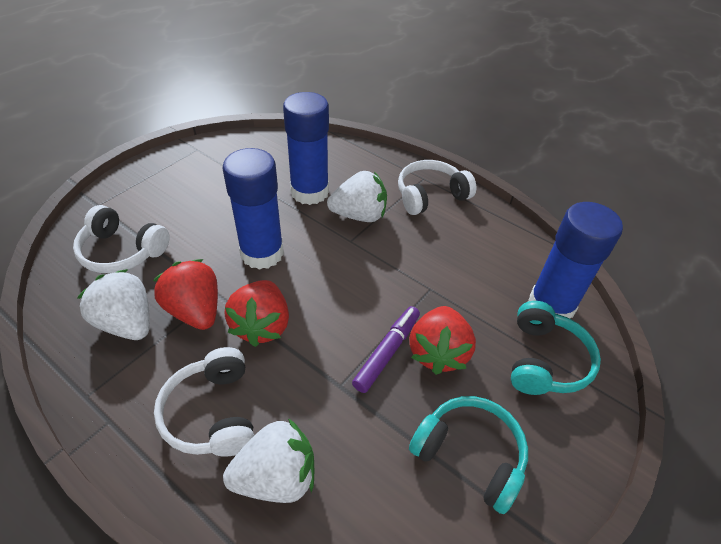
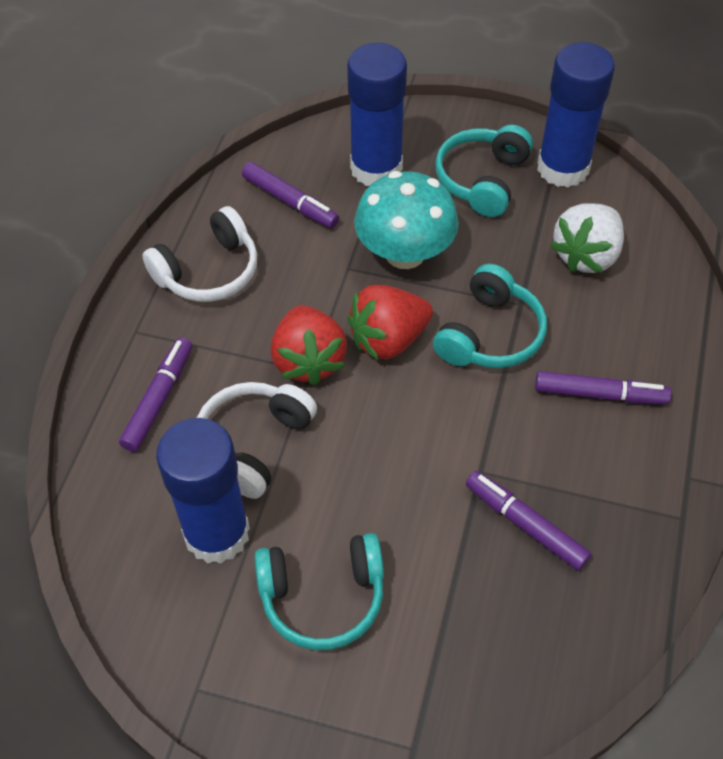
purple marker: 1 -> 4
red strawberry: 3 -> 2
turquoise headphones: 2 -> 3
turquoise mushroom: 0 -> 1
white headphones: 3 -> 2
white strawberry: 3 -> 1

